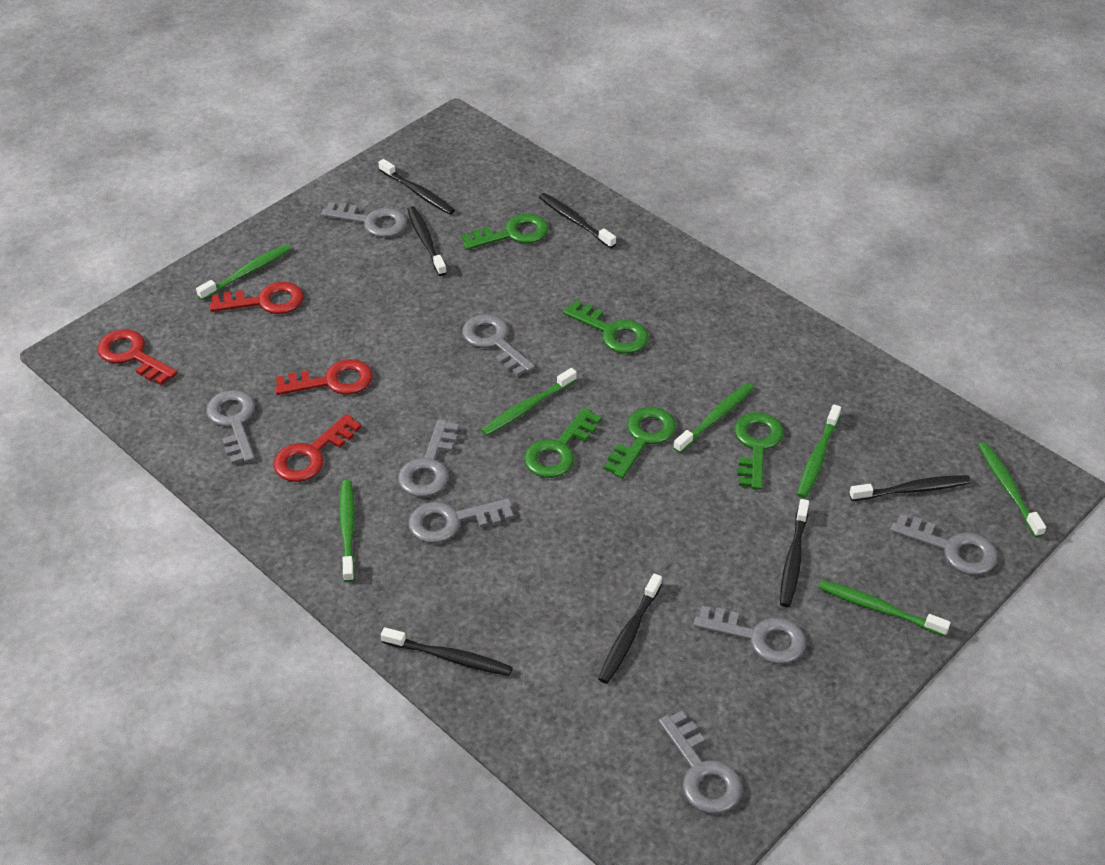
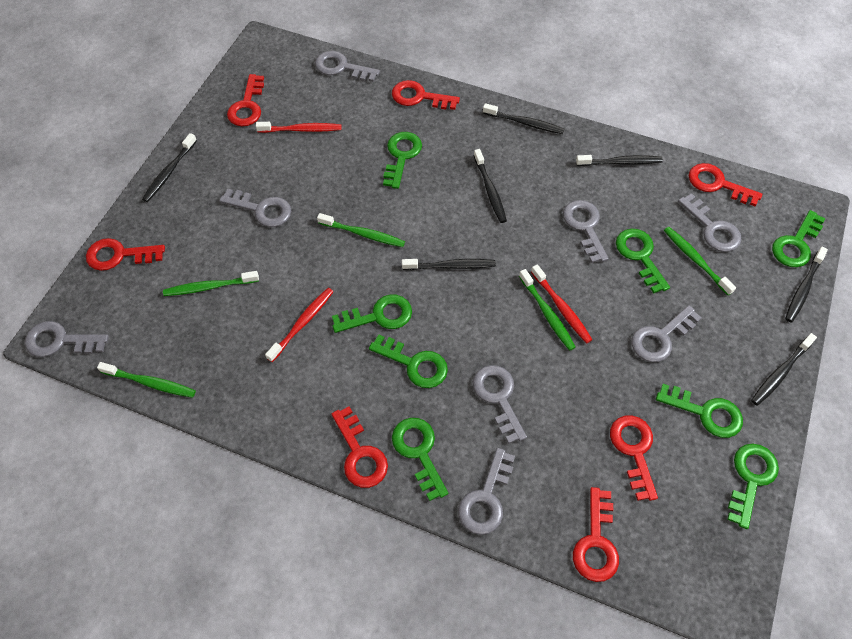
green key: 5 -> 8
green toothbrush: 7 -> 5
red key: 4 -> 7
red toothbrush: 0 -> 3

